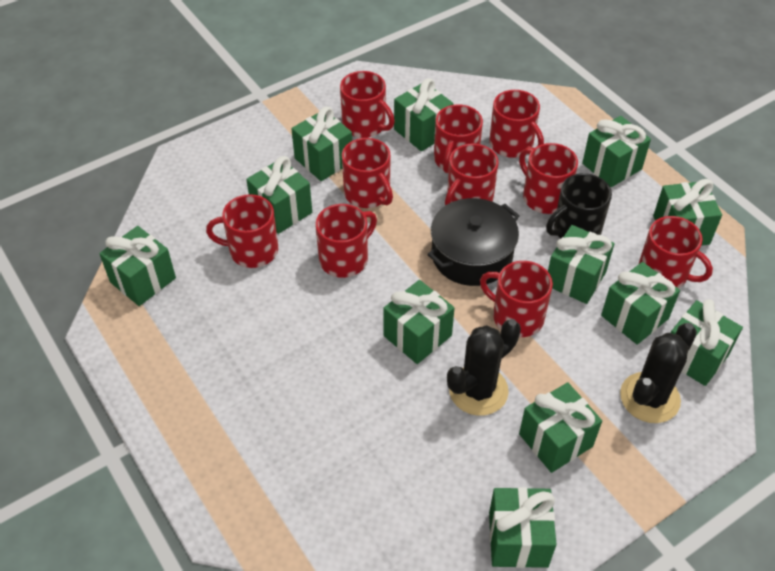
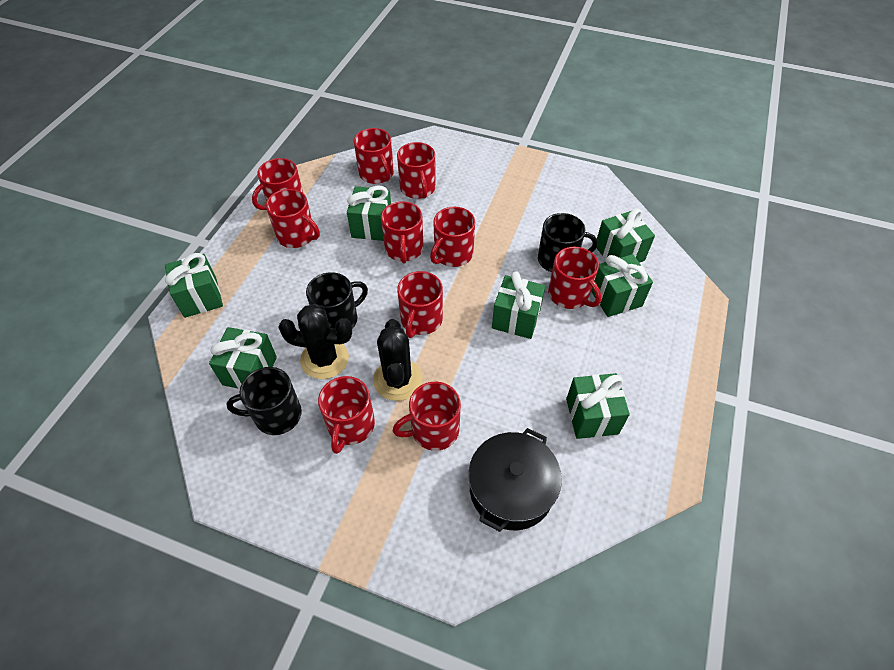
black mug: 1 -> 3
green gift: 12 -> 7

